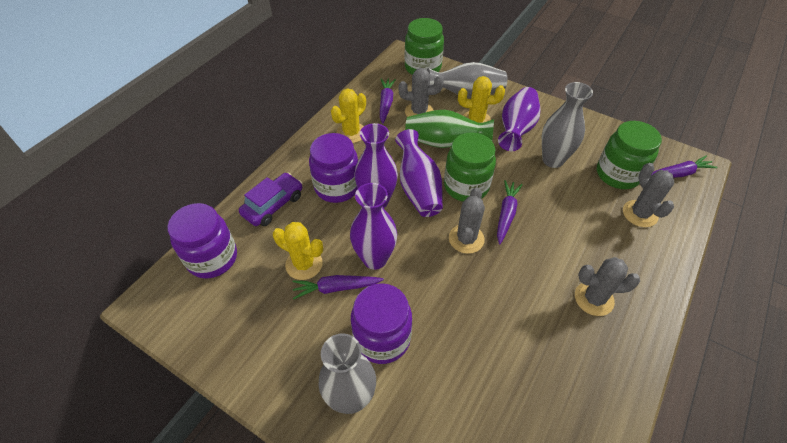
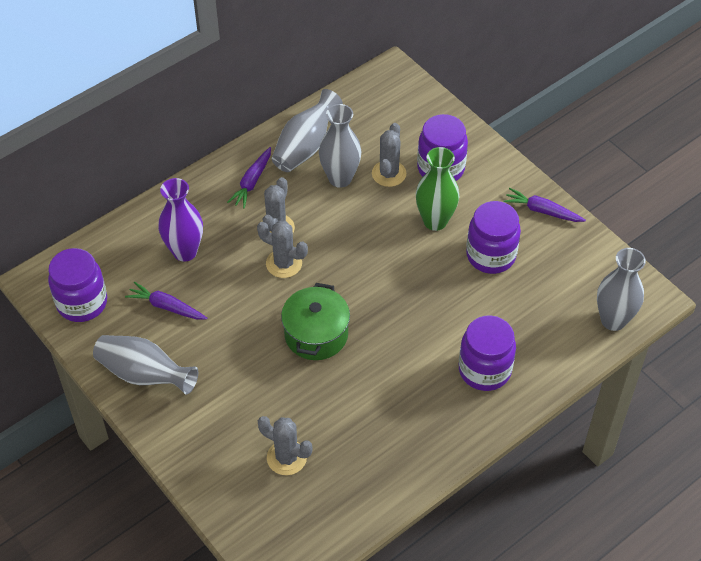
green jar: 3 -> 0
green pot: 0 -> 1
grey vase: 3 -> 4
purple car: 1 -> 0
purple carrot: 4 -> 3
purple jar: 3 -> 4
purple vase: 4 -> 1
yellow cactus: 3 -> 0

